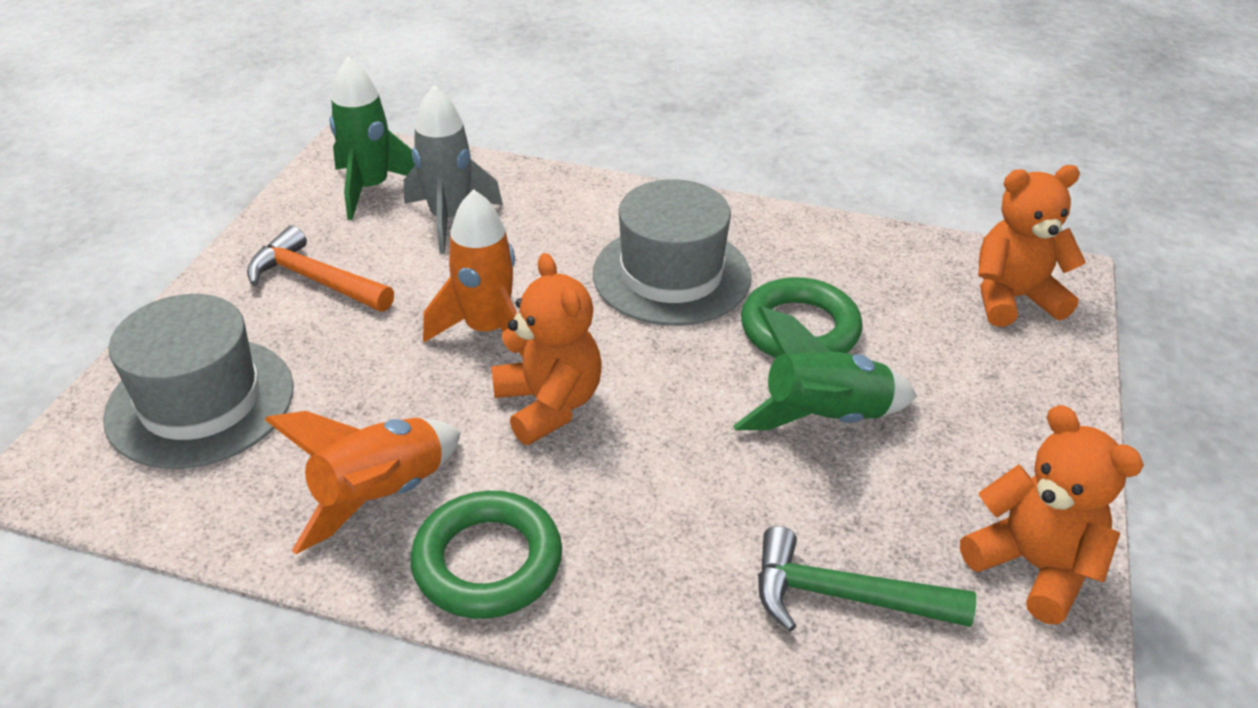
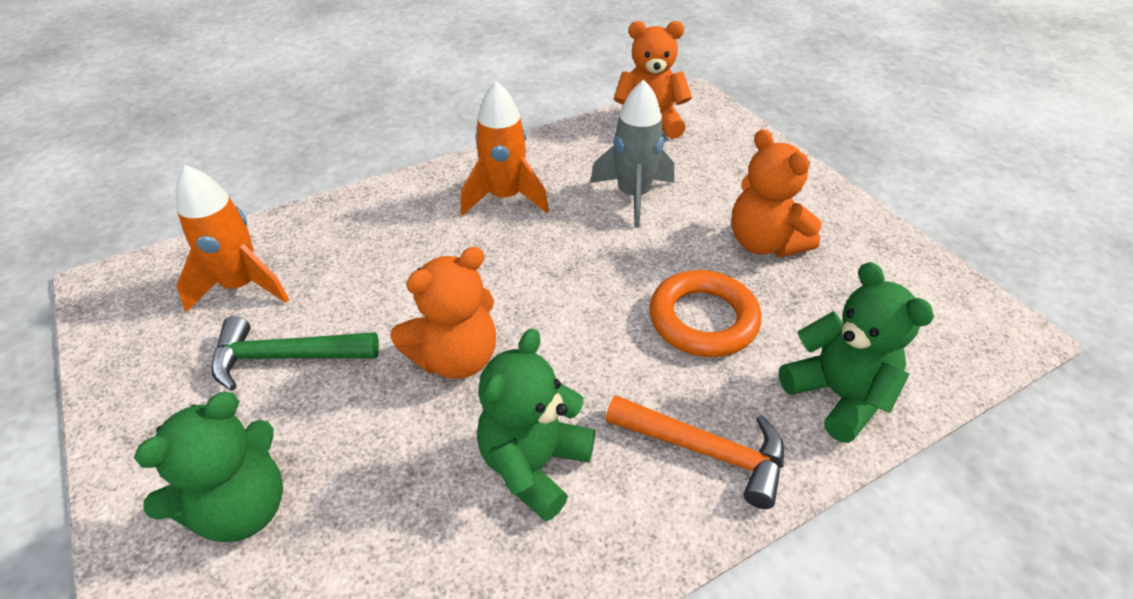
green ring: 2 -> 0
green rocket: 2 -> 0
green teddy bear: 0 -> 3
grey hat: 2 -> 0
orange ring: 0 -> 1

